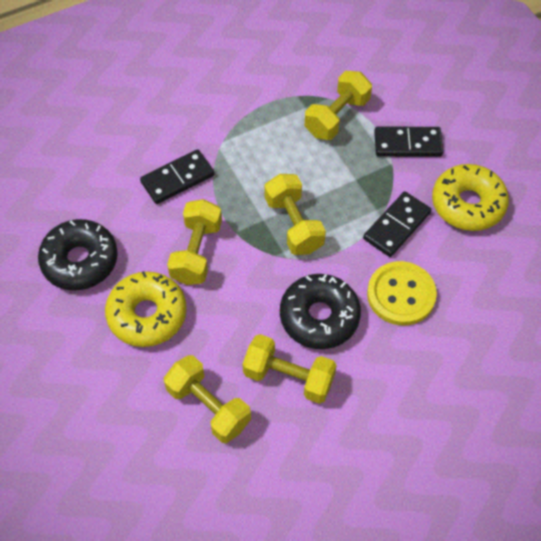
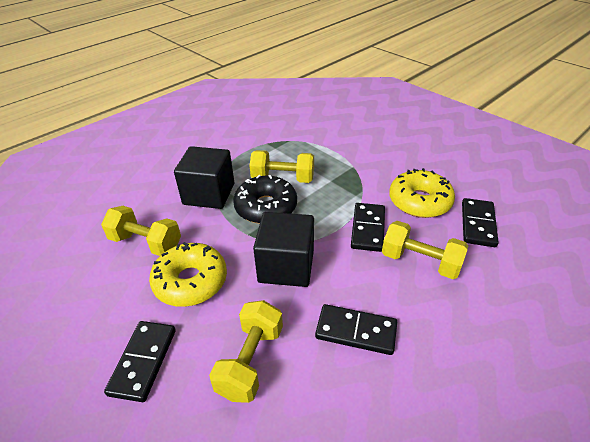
black cube: 0 -> 2
black domino: 3 -> 4
black donut: 2 -> 1
yellow button: 1 -> 0
yellow dumbbell: 5 -> 4

